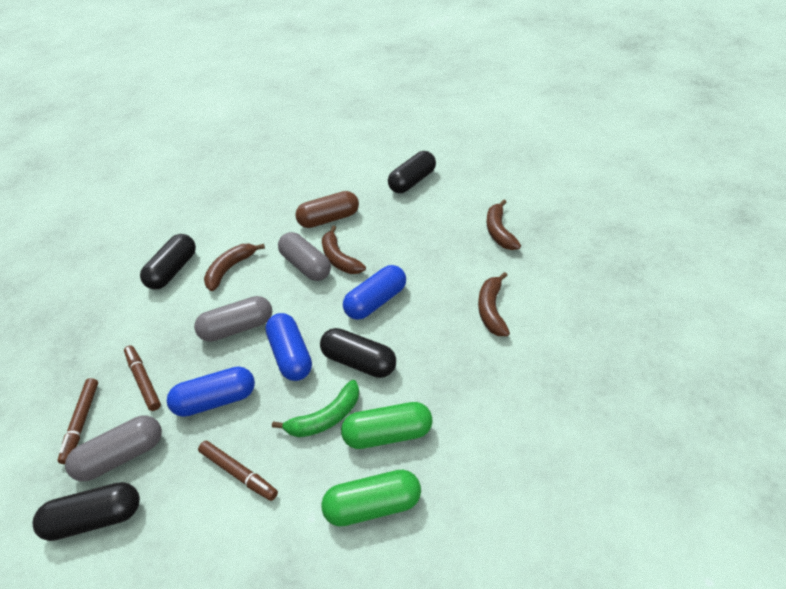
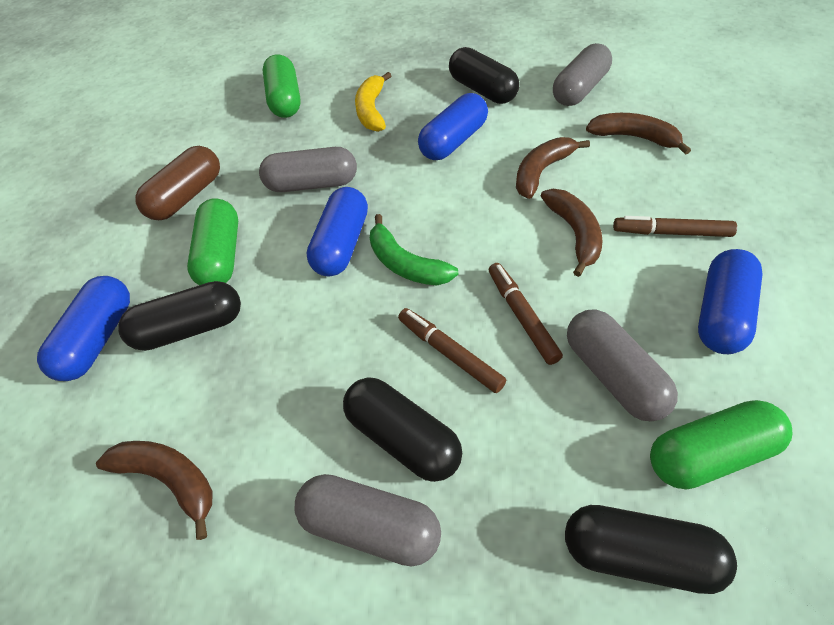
blue capsule: 3 -> 4
green capsule: 2 -> 3
grey capsule: 3 -> 4
yellow banana: 0 -> 1

